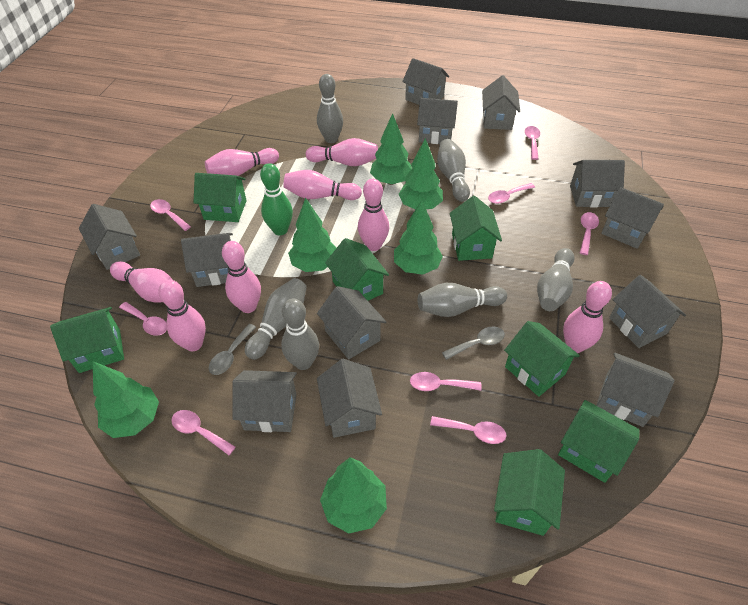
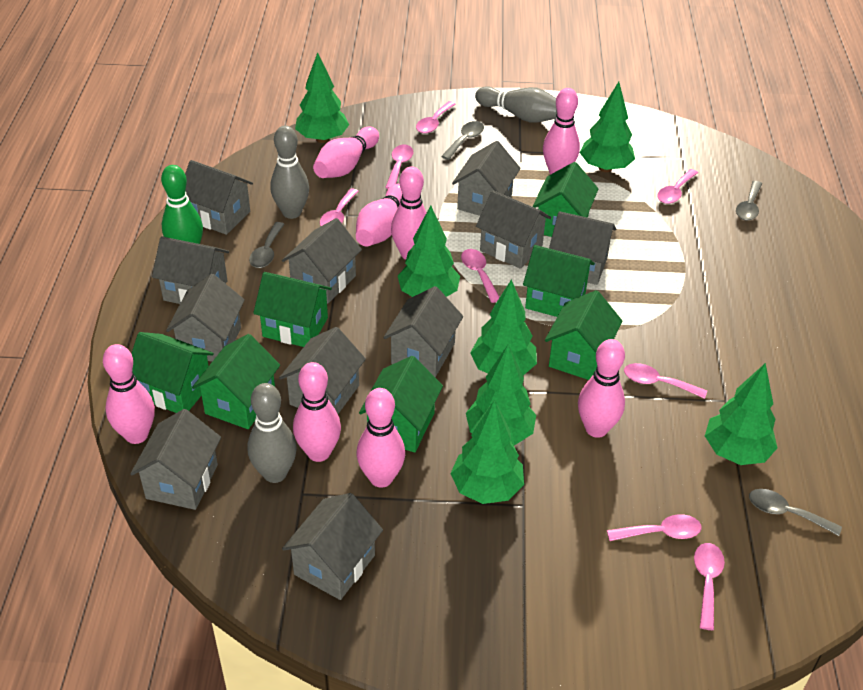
green tree: 6 -> 7
grey bowling pin: 6 -> 3
grey house: 12 -> 11
grey spoon: 2 -> 4

